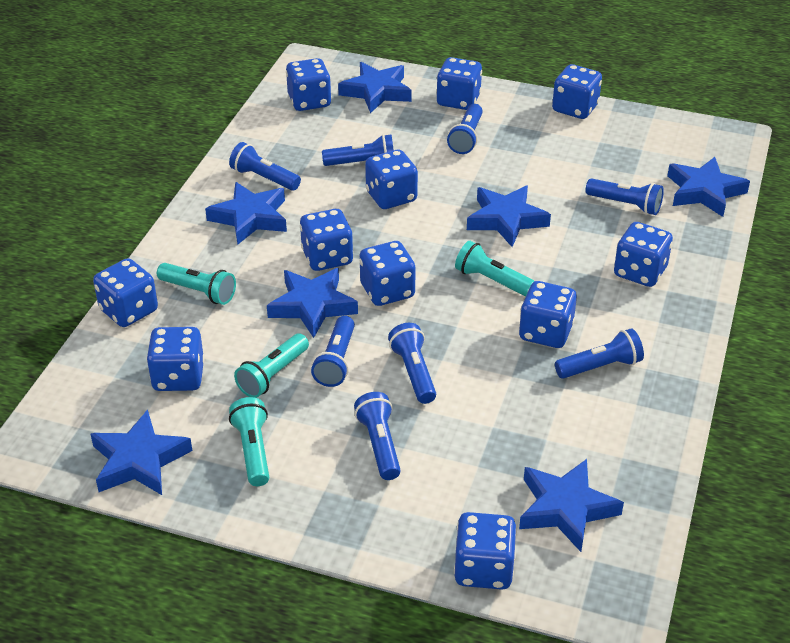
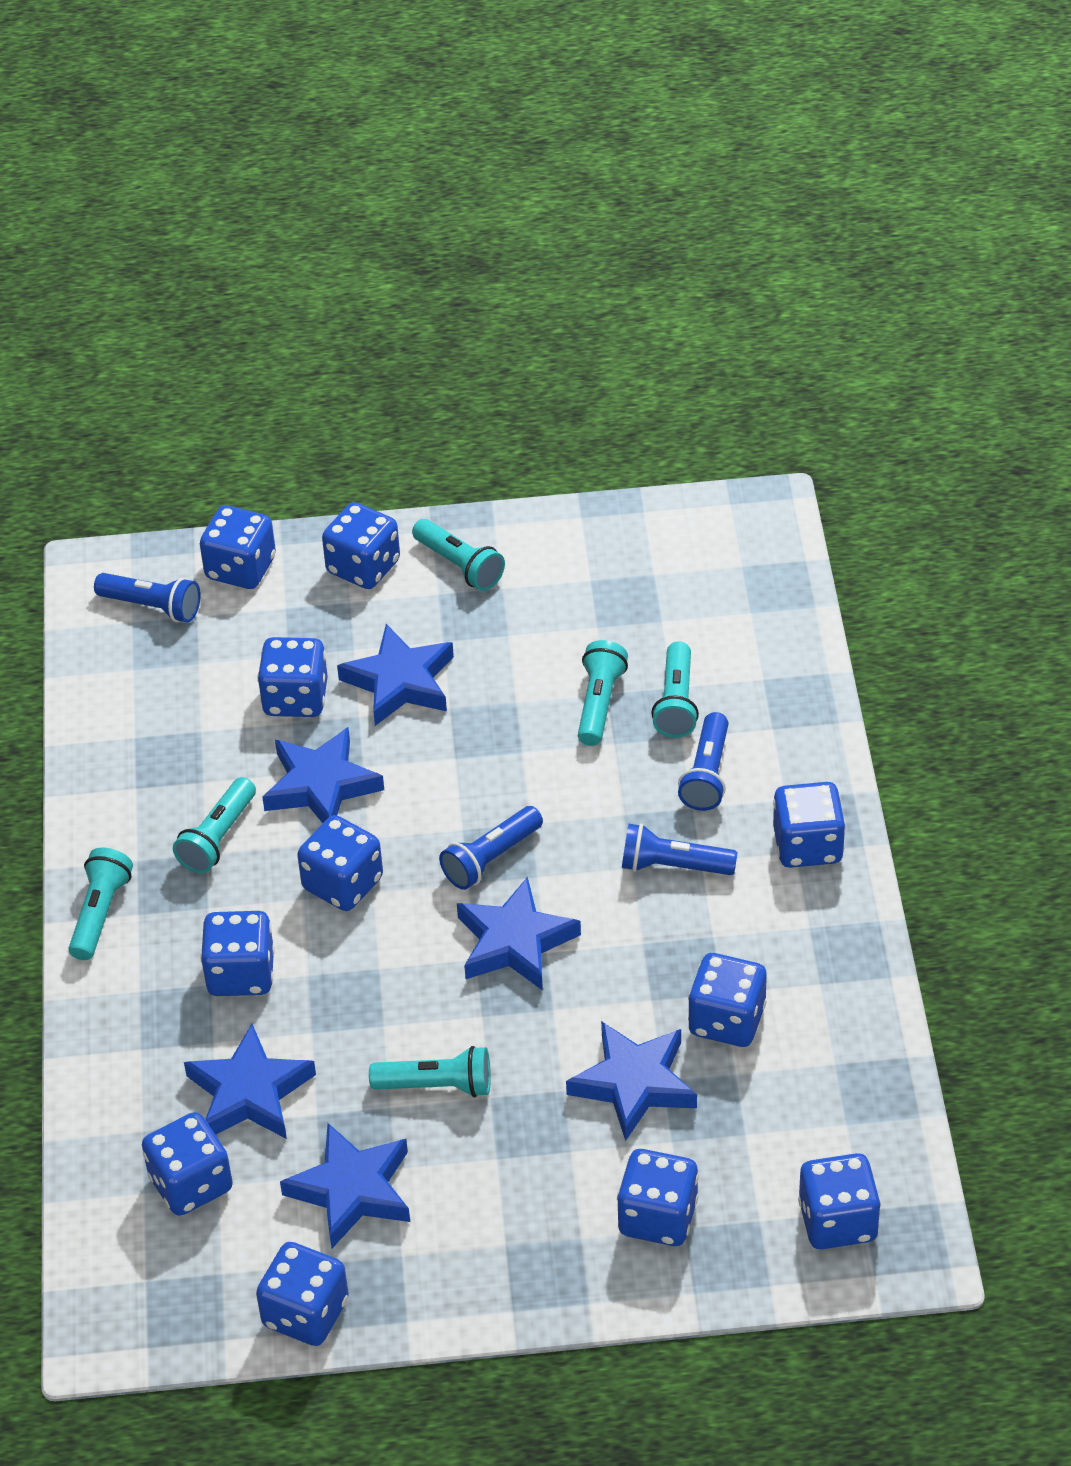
blue flashlight: 8 -> 4
blue star: 7 -> 6
turquoise flashlight: 4 -> 6

